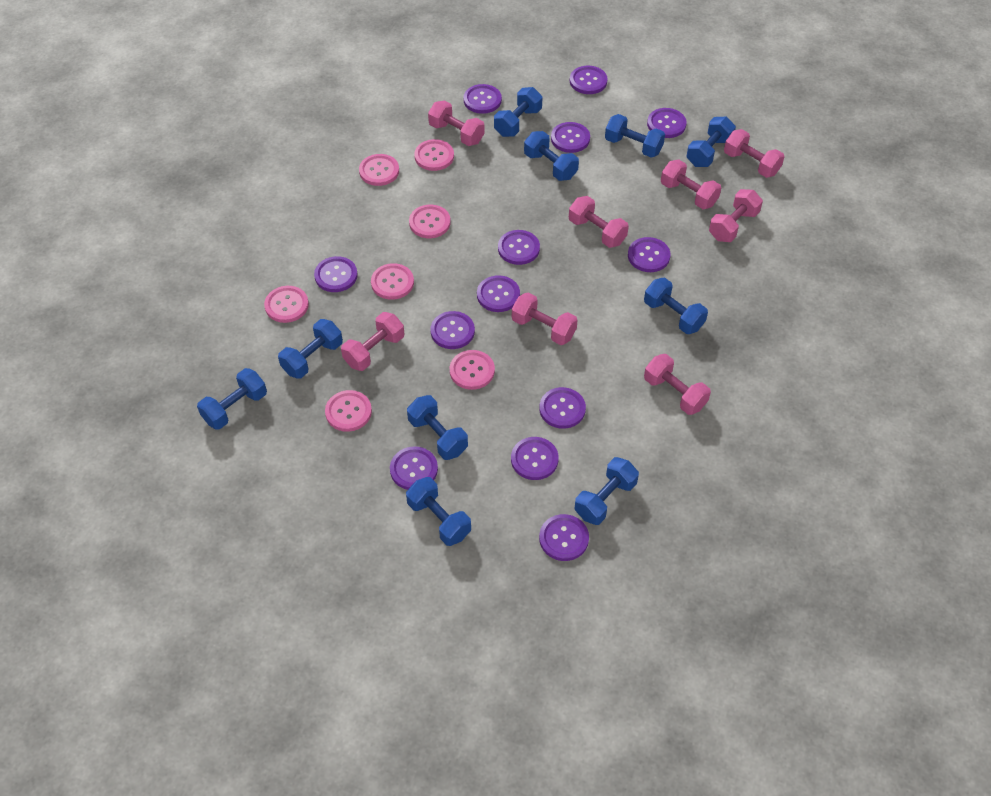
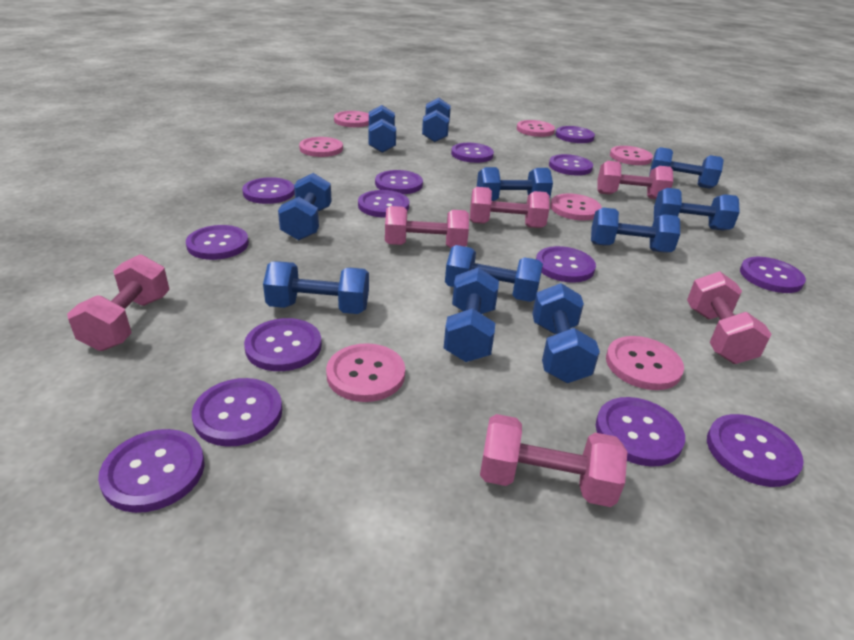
blue dumbbell: 10 -> 11
pink dumbbell: 8 -> 6
purple button: 13 -> 14

